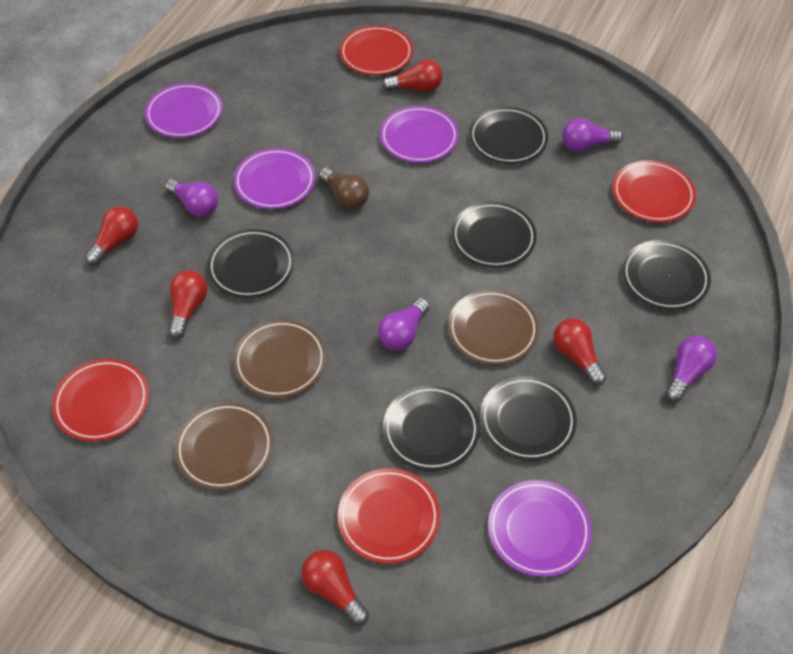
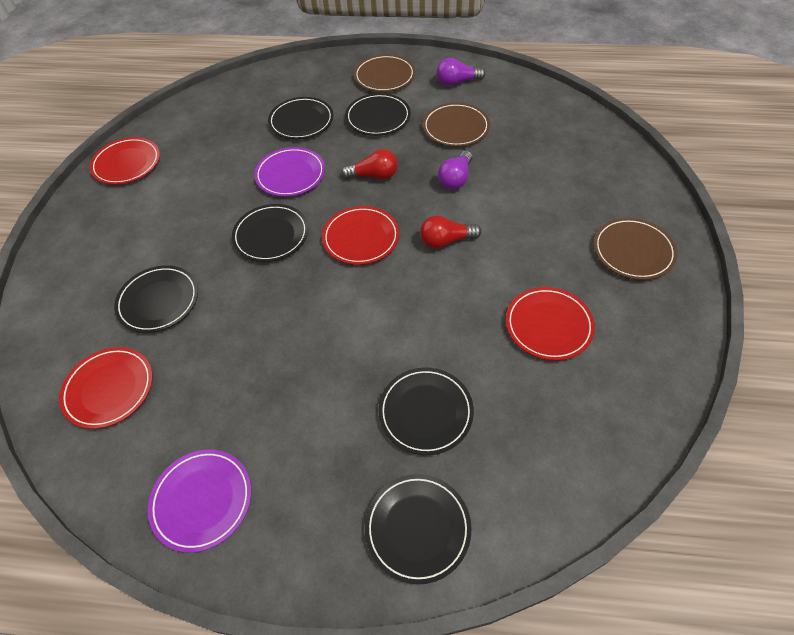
brown light bulb: 1 -> 0
purple light bulb: 4 -> 2
purple plate: 4 -> 2
red light bulb: 5 -> 2

